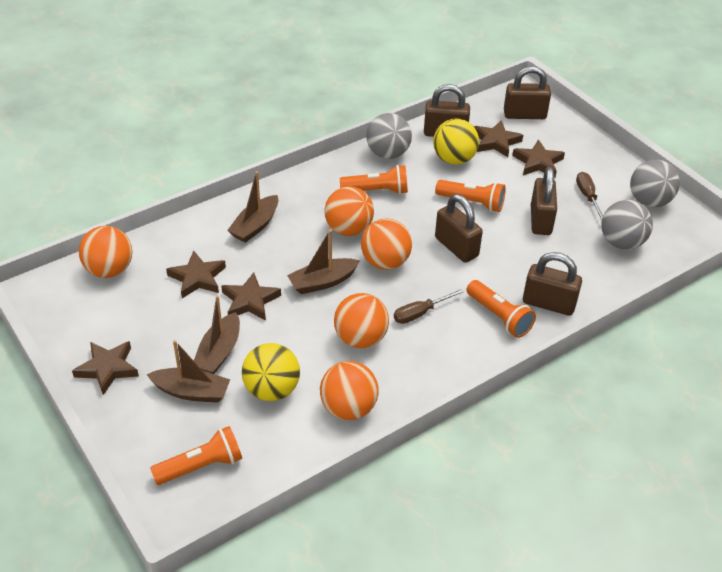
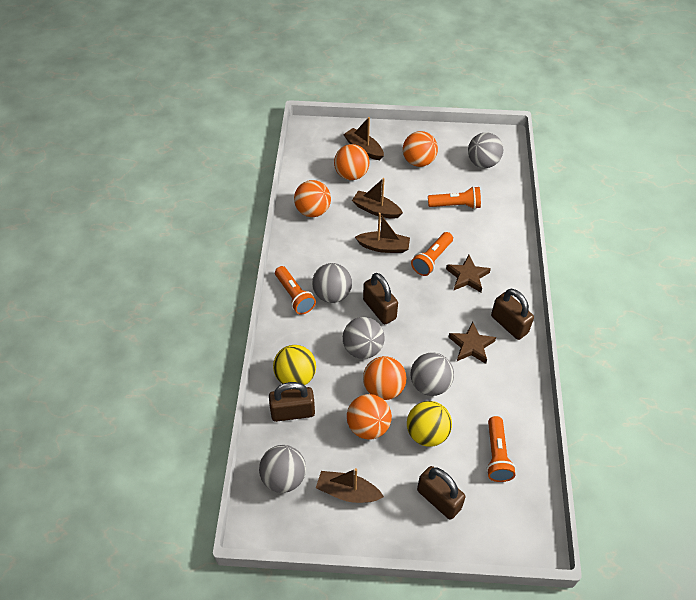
brown padlock: 5 -> 4
brown screwdriver: 2 -> 0
brown star: 5 -> 2
grey ball: 3 -> 5

